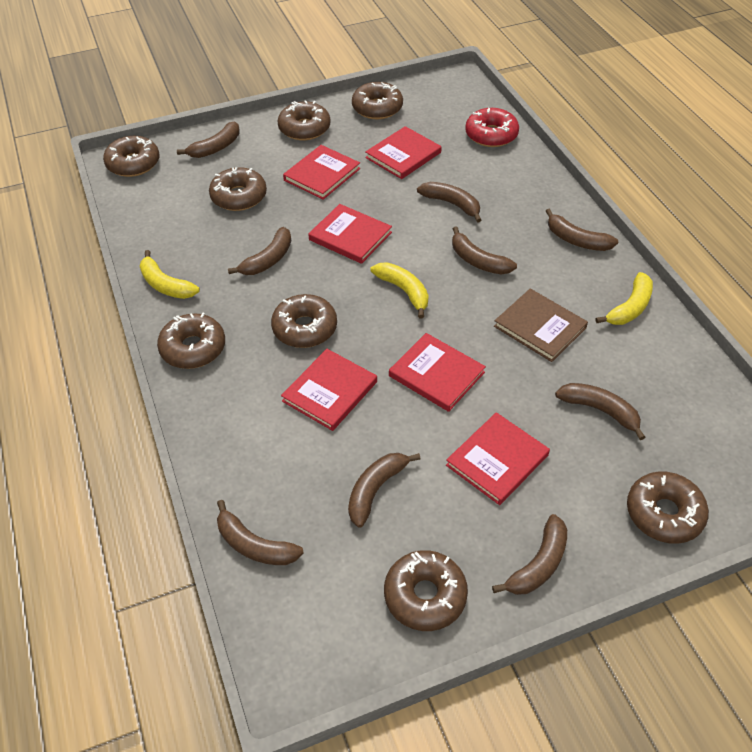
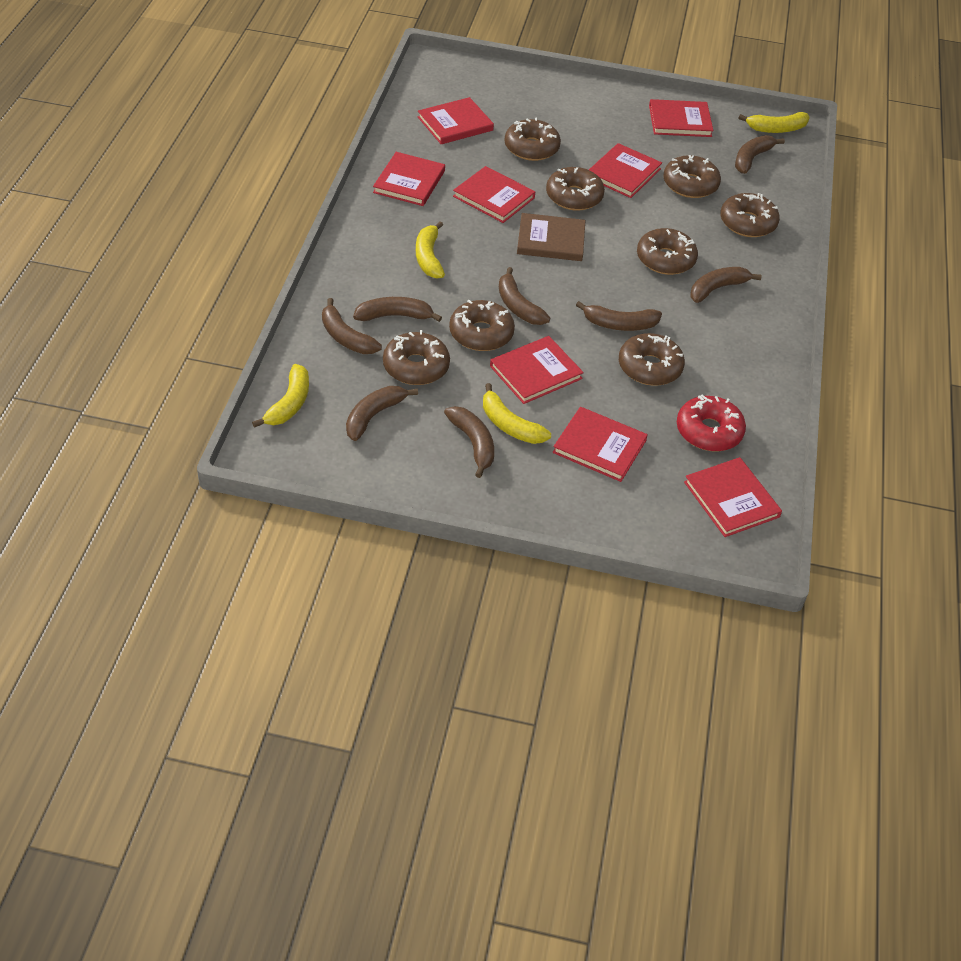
brown banana: 9 -> 8
red book: 6 -> 8
yellow banana: 3 -> 4

